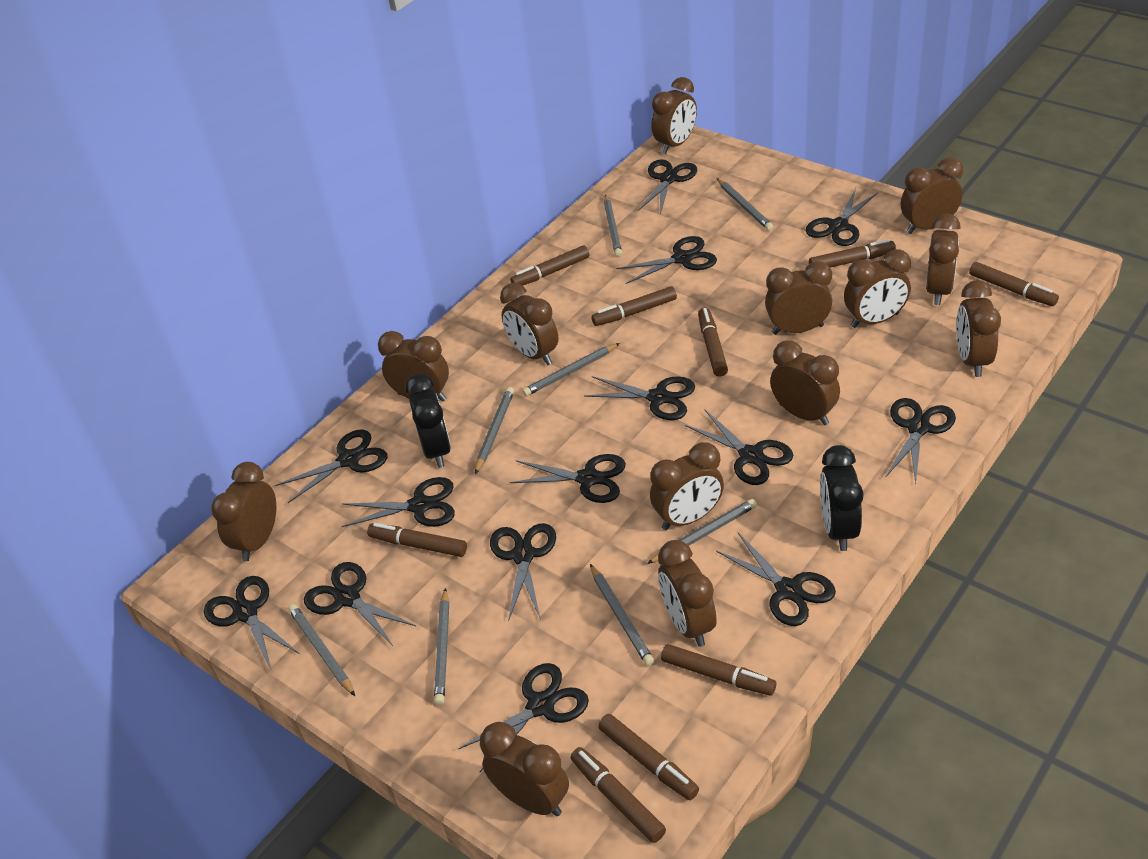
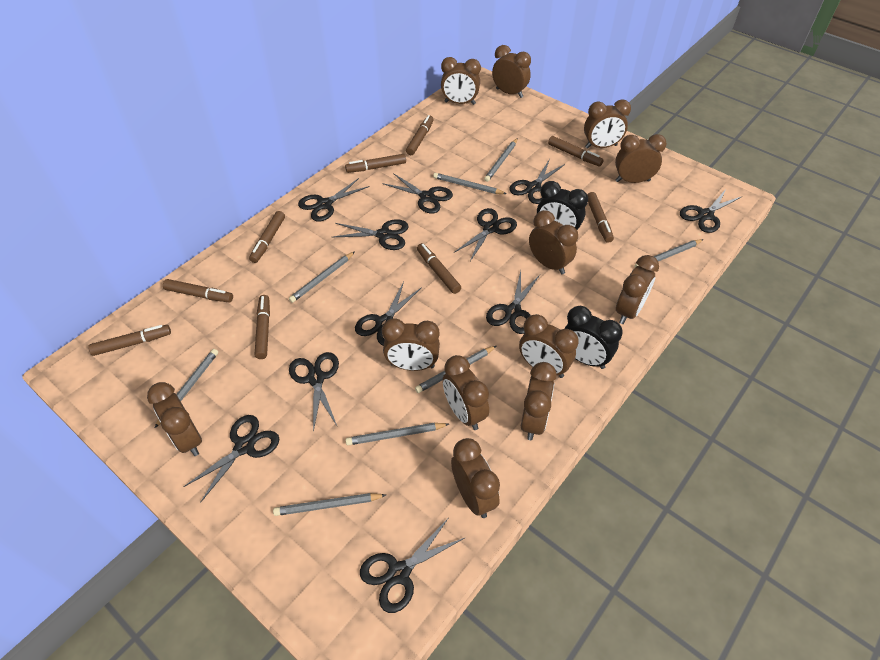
black scissors: 14 -> 11
brown clock: 13 -> 12

